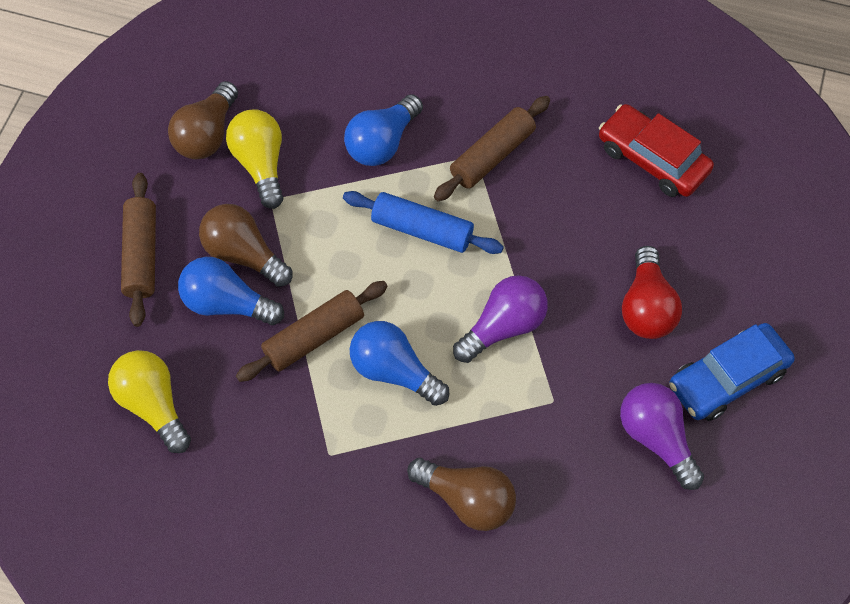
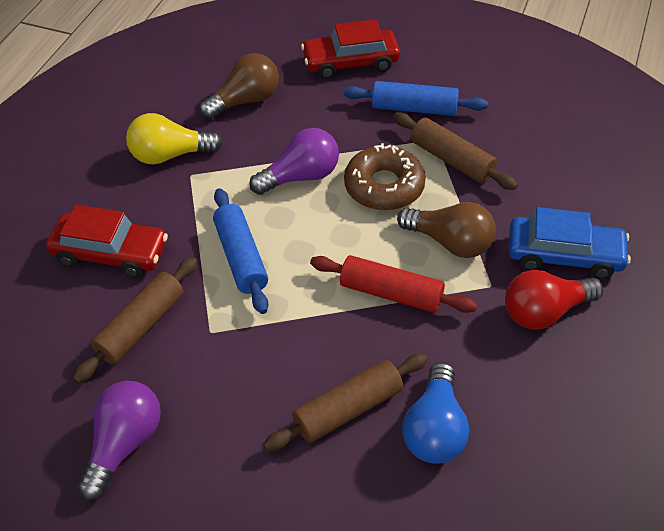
blue light bulb: 3 -> 1
blue rolling pin: 1 -> 2
brown donut: 0 -> 1
brown light bulb: 3 -> 2
red car: 1 -> 2
red rolling pin: 0 -> 1
yellow light bulb: 2 -> 1

